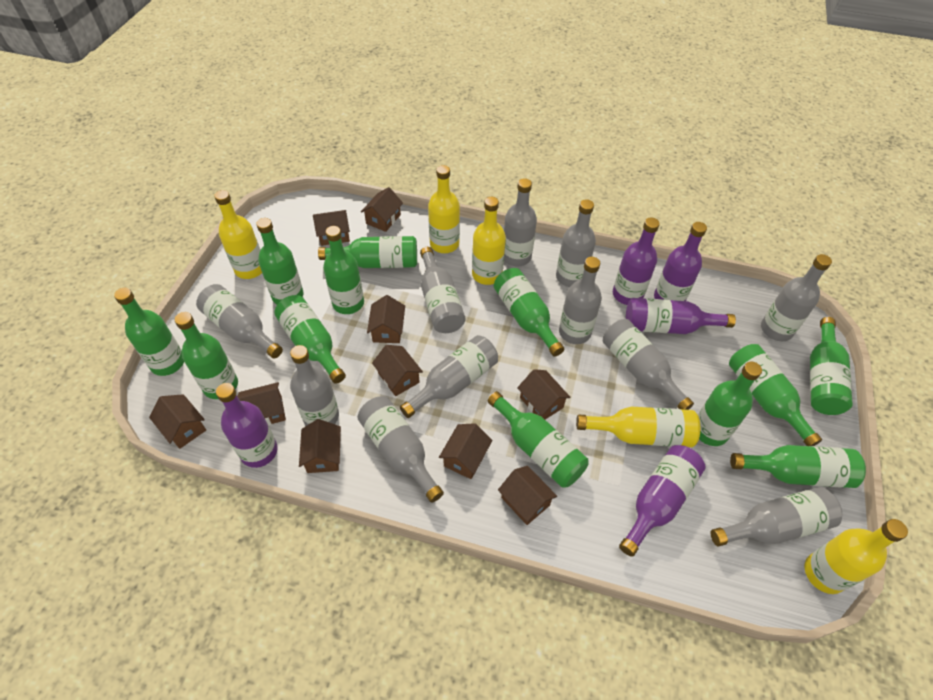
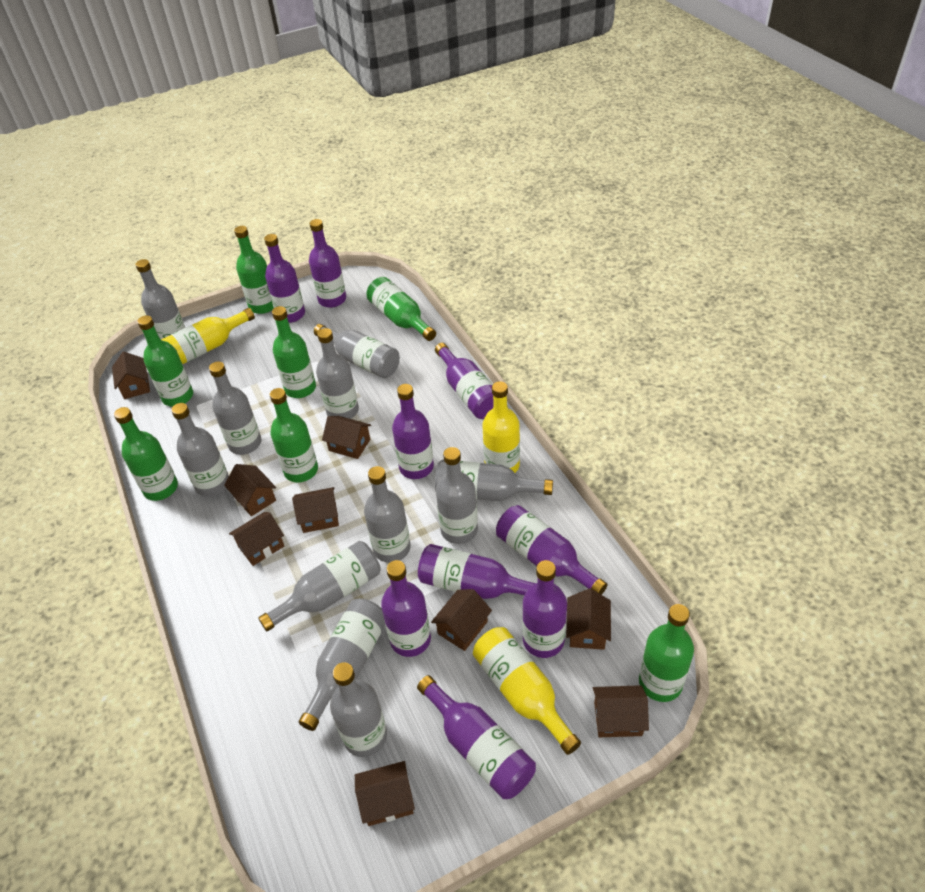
brown house: 10 -> 9
green bottle: 12 -> 7
purple bottle: 5 -> 9
yellow bottle: 5 -> 3

